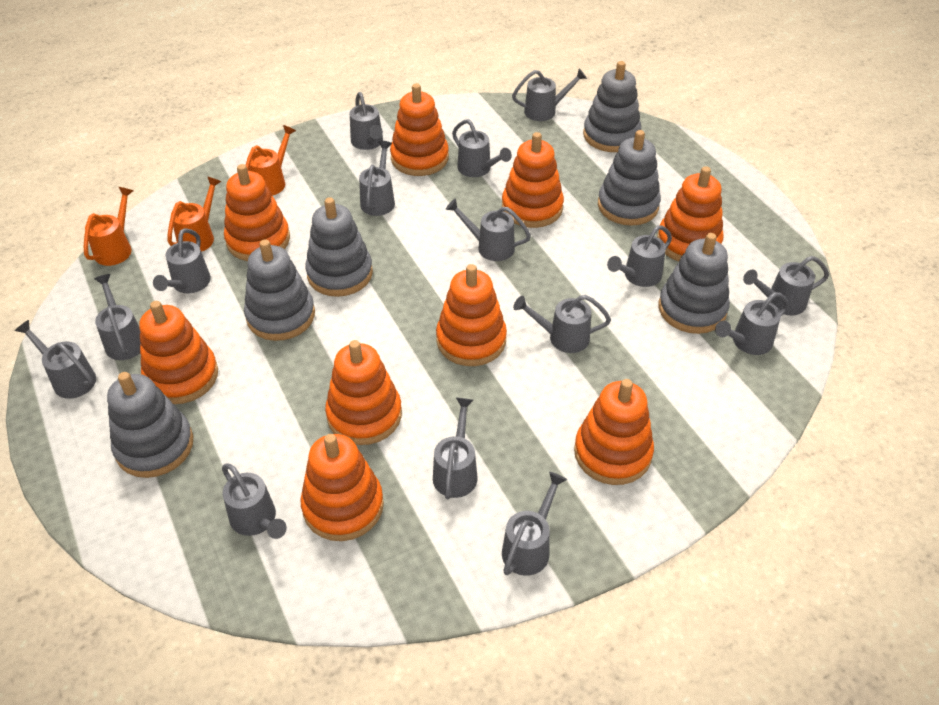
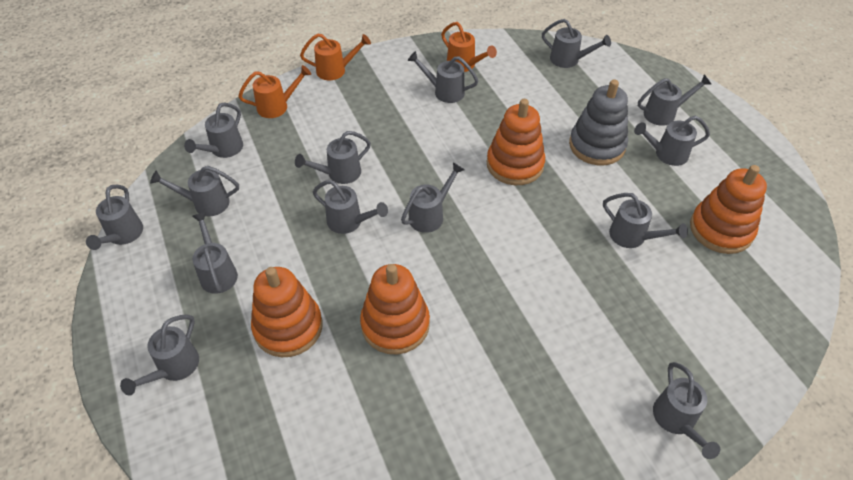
grey stacking toy: 6 -> 1
grey watering can: 15 -> 14
orange stacking toy: 9 -> 4

